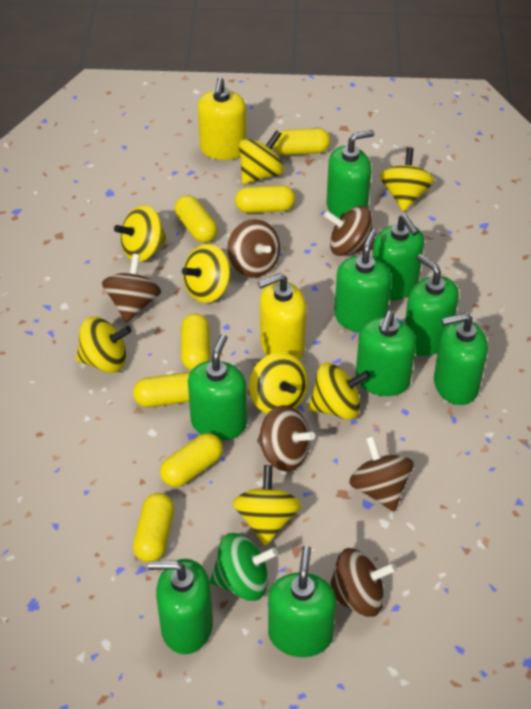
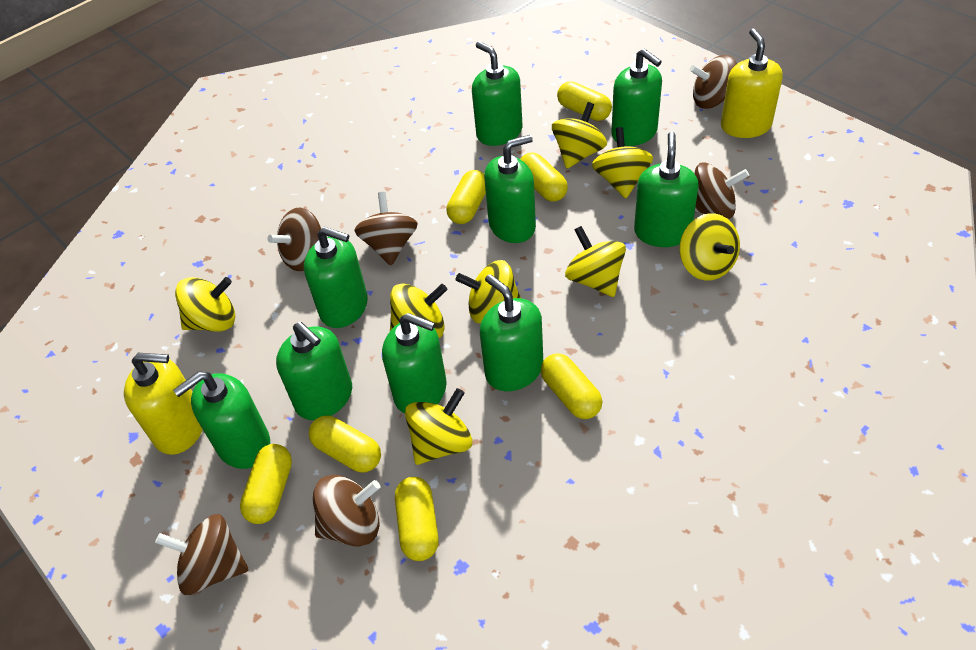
green spinning top: 1 -> 0

